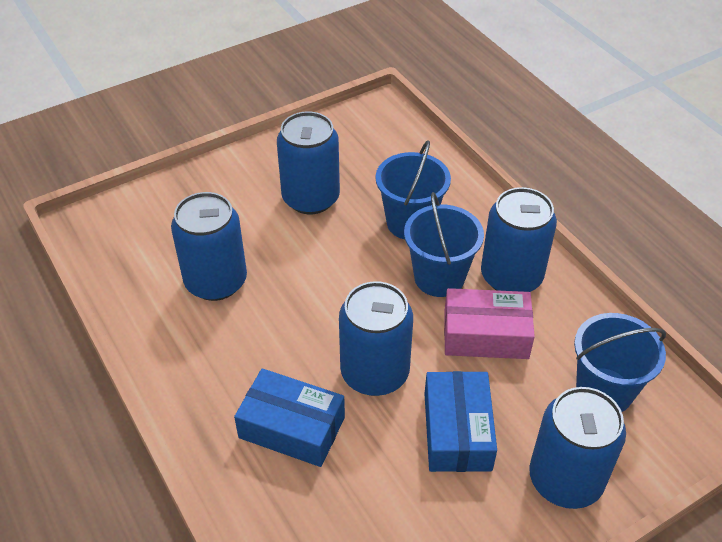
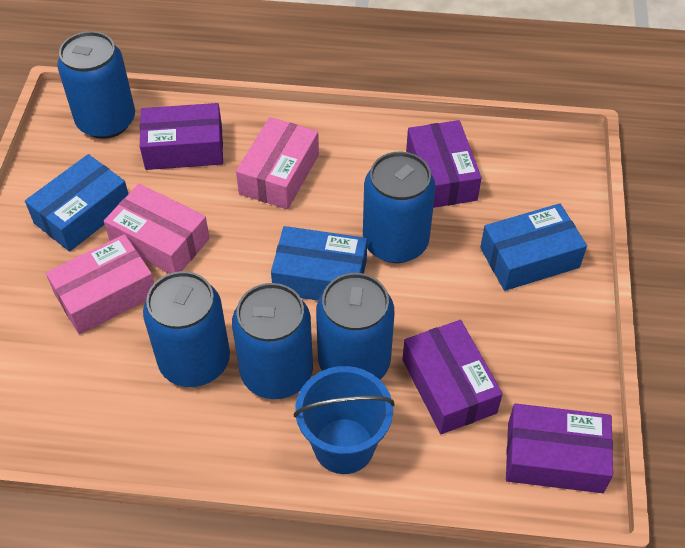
blue box: 2 -> 3
blue bucket: 3 -> 1
pink box: 1 -> 3
purple box: 0 -> 4

